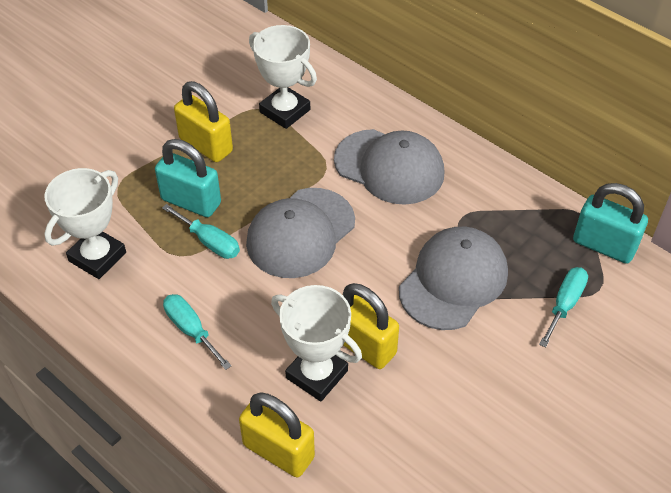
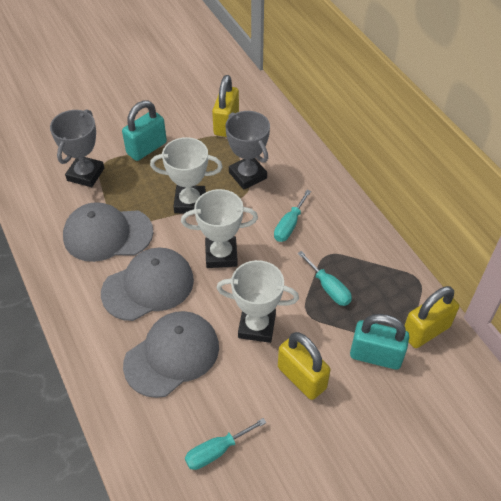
grey trophy: 0 -> 2

